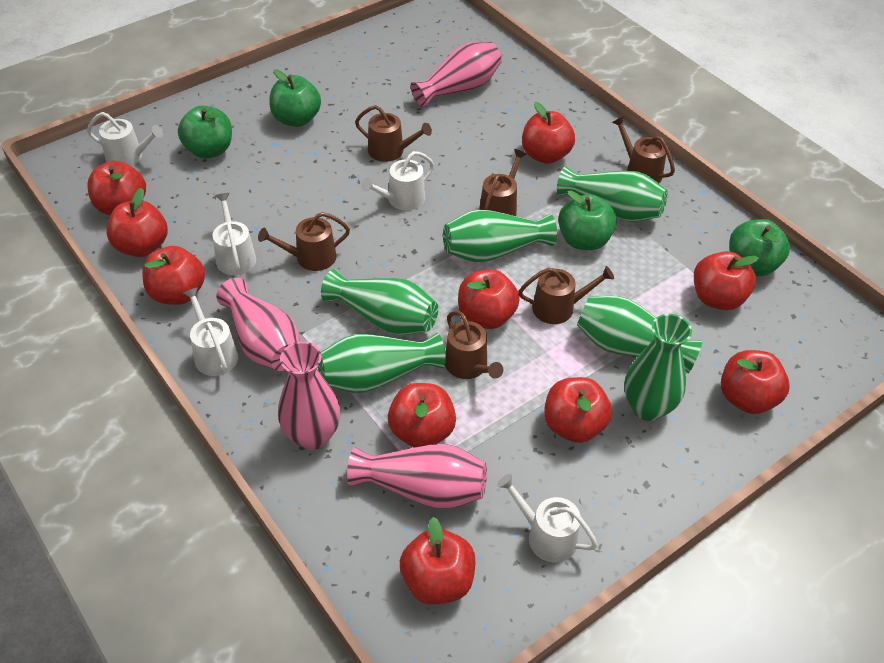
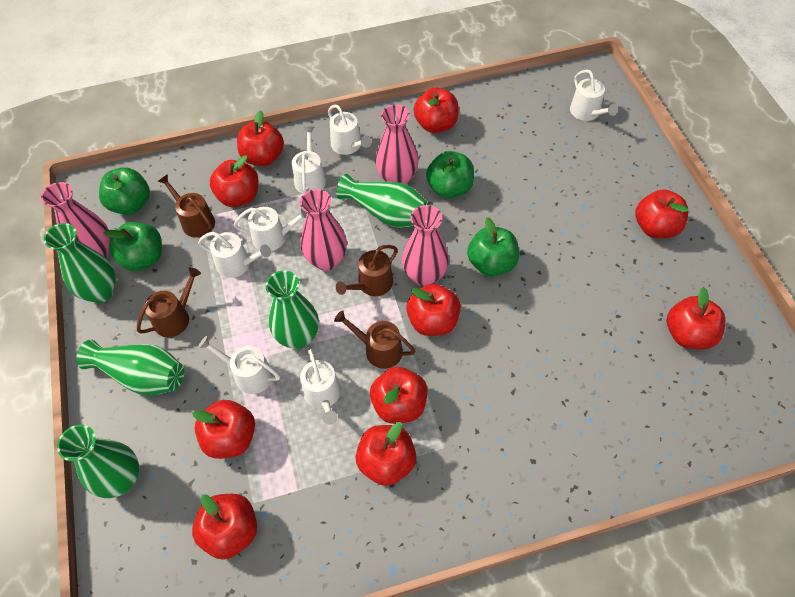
brown watering can: 6 -> 4
green vase: 6 -> 5
white watering can: 5 -> 7

